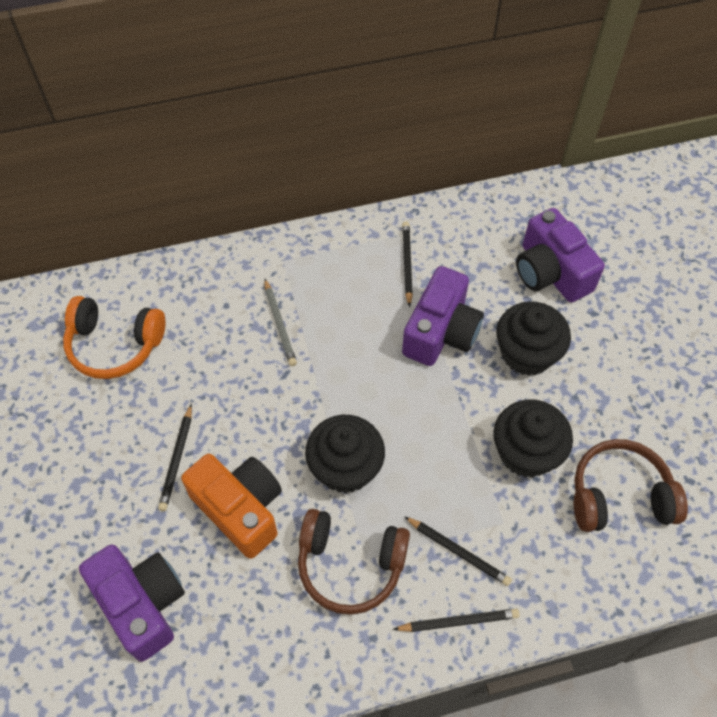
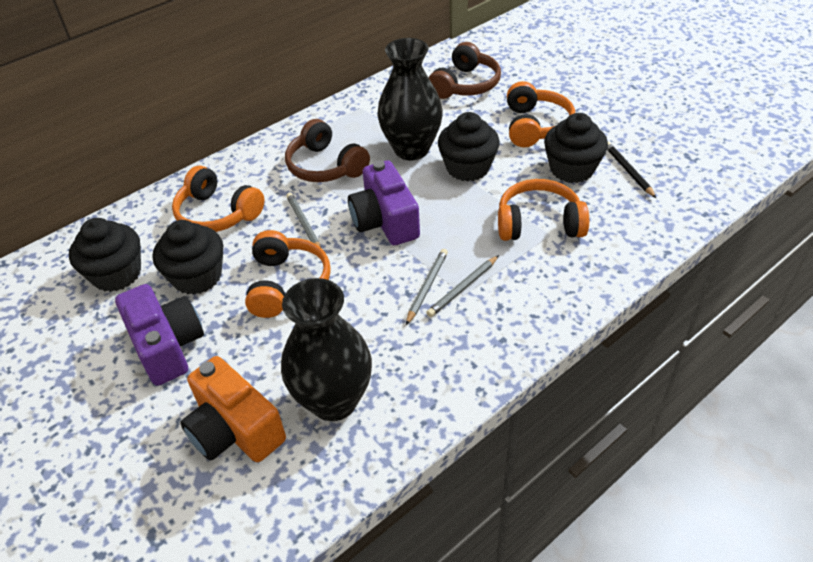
black cupcake: 3 -> 4
black pencil: 4 -> 1
black vase: 0 -> 2
grey pencil: 1 -> 3
orange headphones: 1 -> 4
purple camera: 3 -> 2

